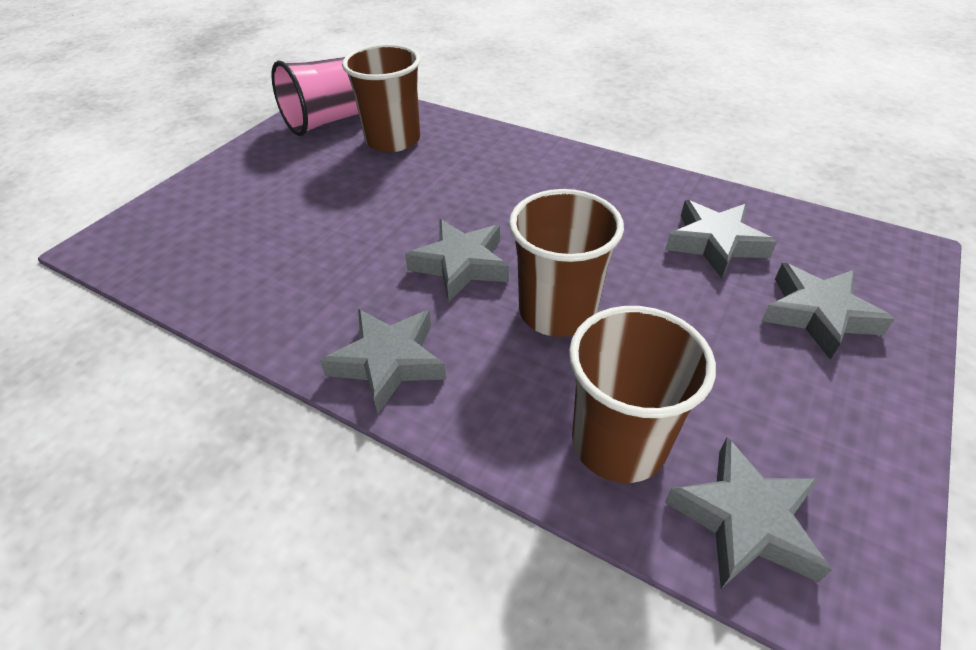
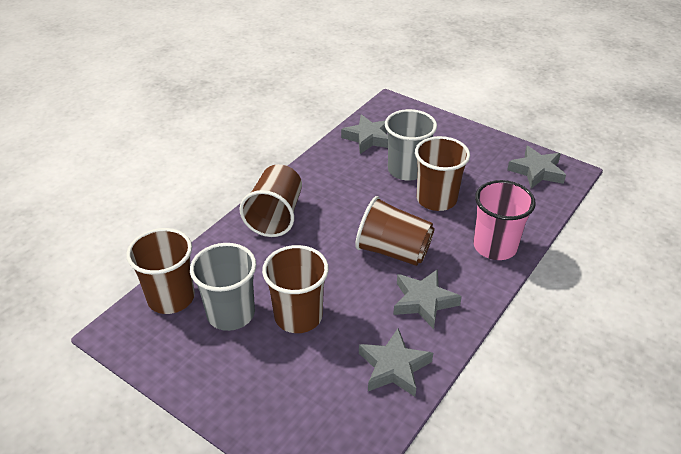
brown cup: 3 -> 5
grey cup: 0 -> 2
grey star: 5 -> 4

